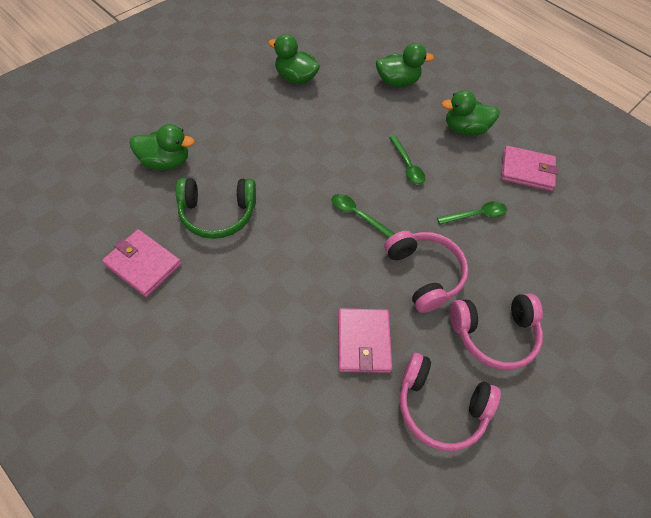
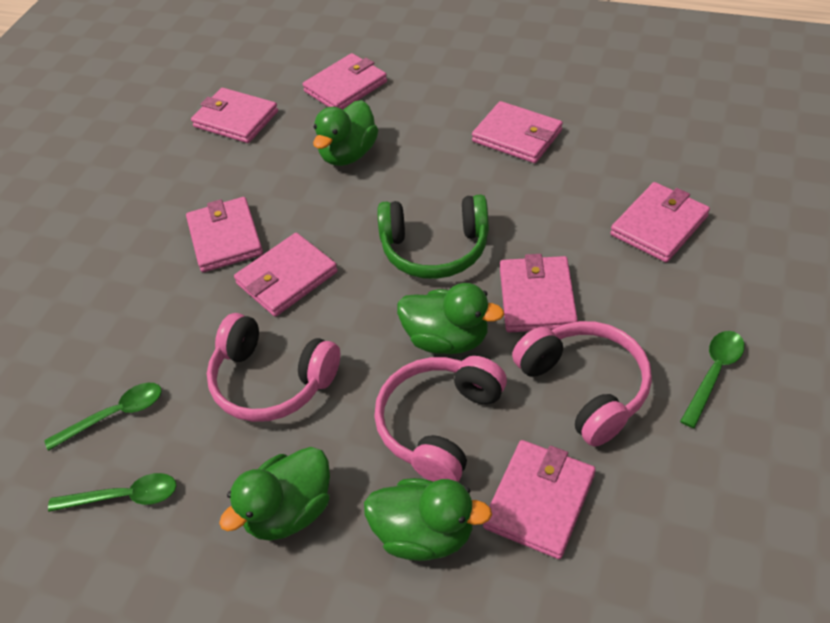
pink wallet: 3 -> 8

